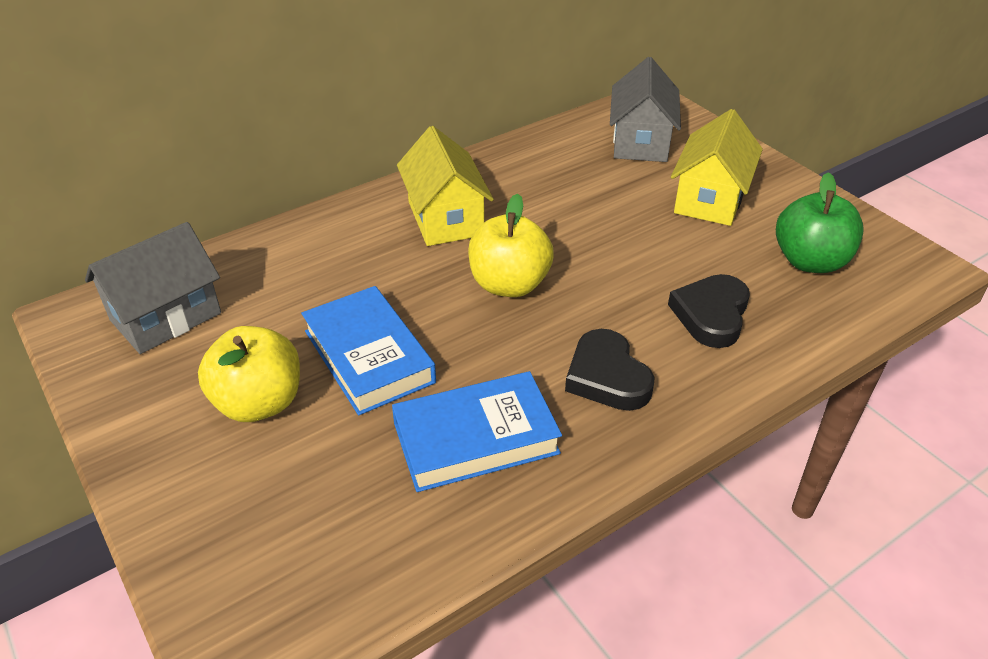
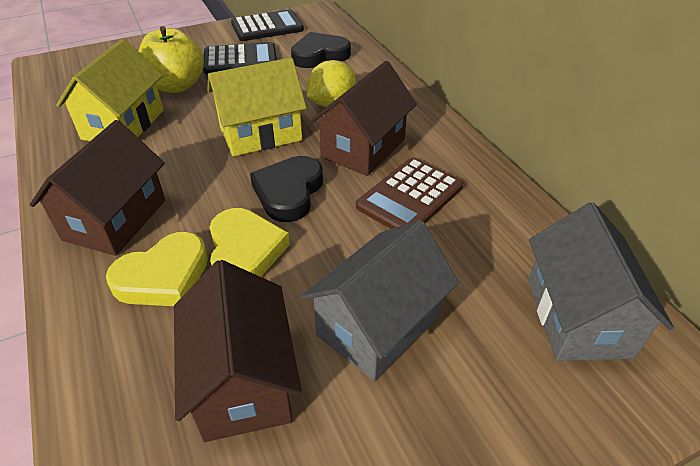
black calculator: 0 -> 2
blue book: 2 -> 0
brown calculator: 0 -> 1
brown house: 0 -> 3
green apple: 1 -> 0
yellow apple: 2 -> 1
yellow heart: 0 -> 2
yellow lemon: 0 -> 1

